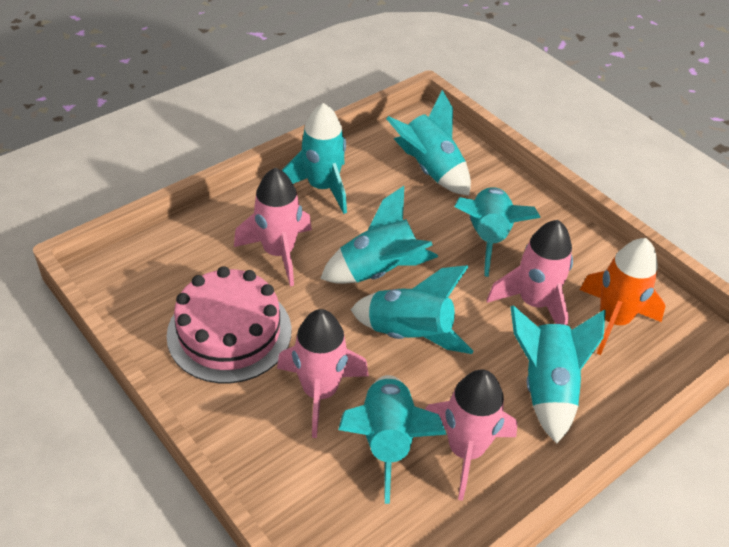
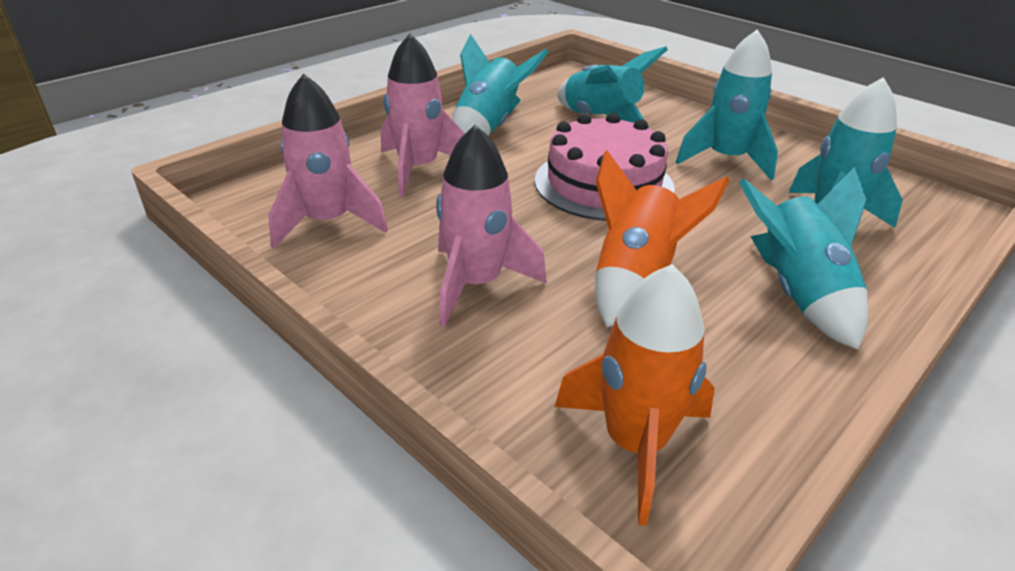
orange rocket: 1 -> 2
pink rocket: 4 -> 3
turquoise rocket: 7 -> 5

